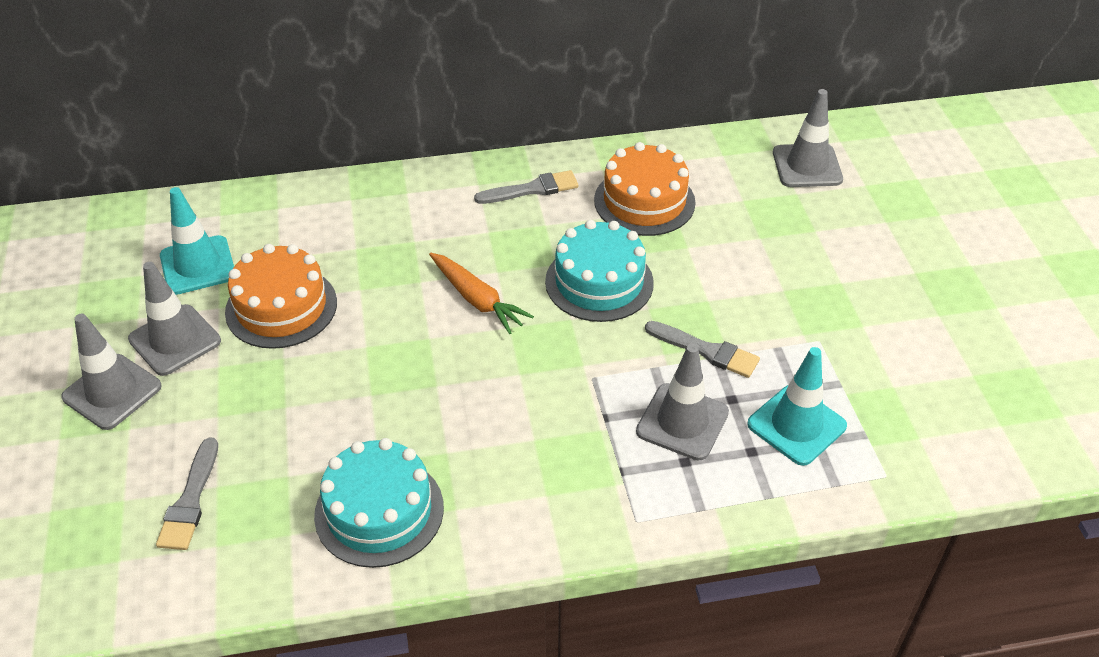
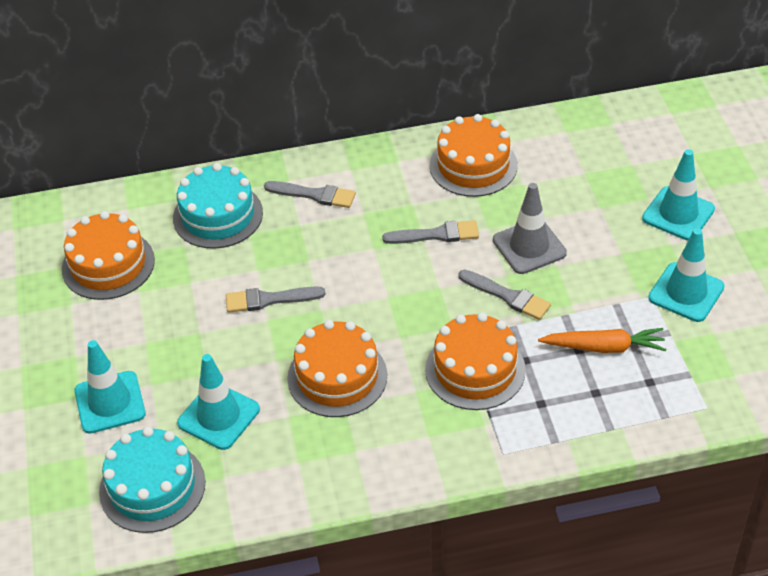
grey brush: 3 -> 4
grey traffic cone: 4 -> 1
orange cake: 2 -> 4
turquoise traffic cone: 2 -> 4

